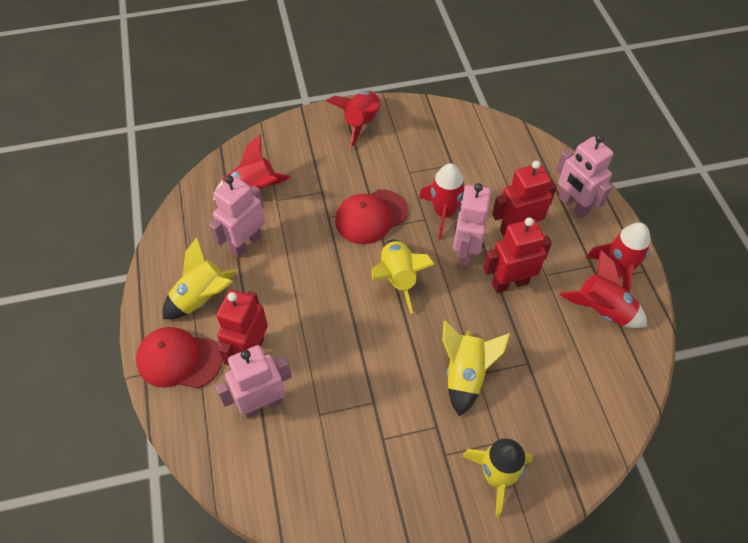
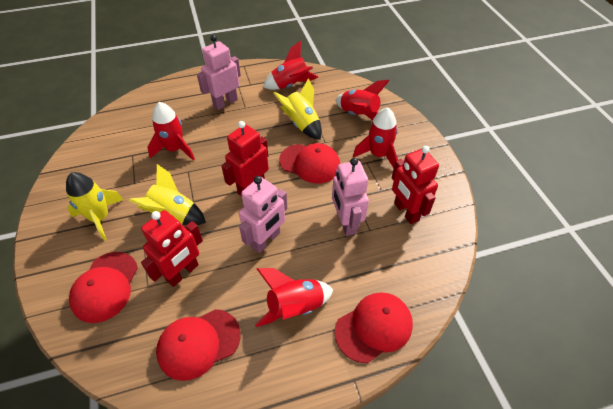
pink robot: 4 -> 3
red cap: 2 -> 4
yellow rocket: 4 -> 3

